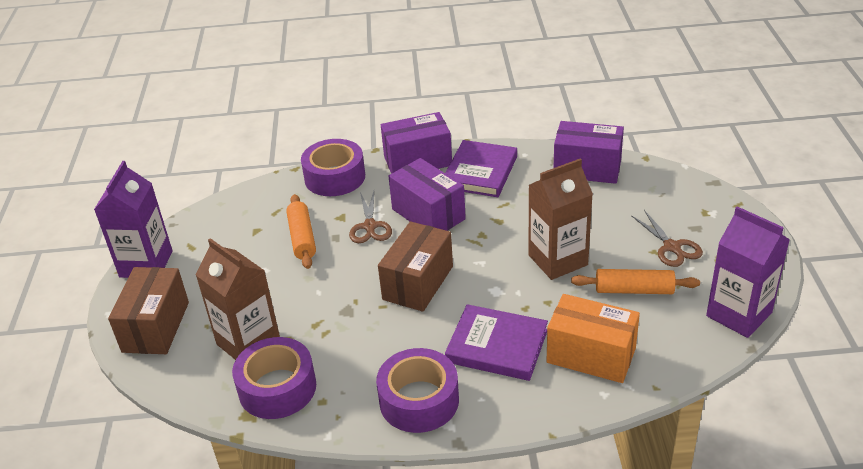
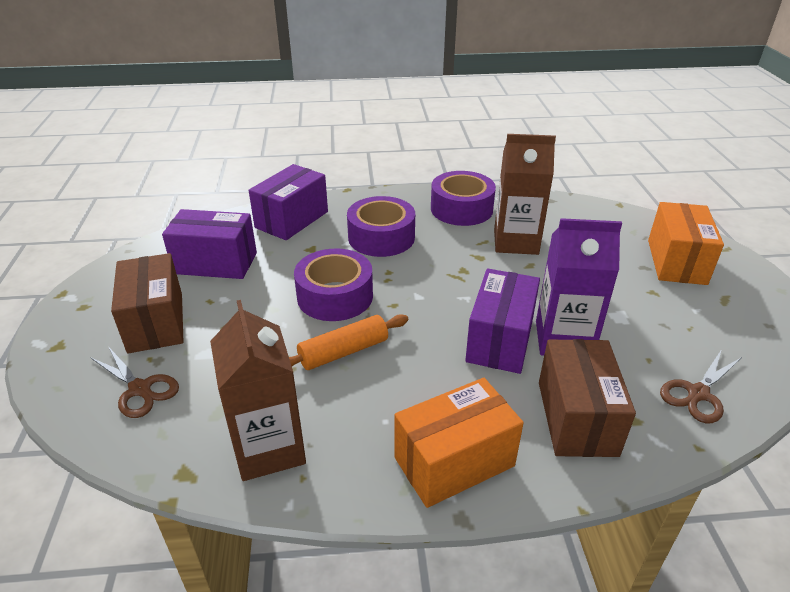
orange box: 1 -> 2
orange rolling pin: 2 -> 1
purple book: 2 -> 0
purple carton: 2 -> 1

